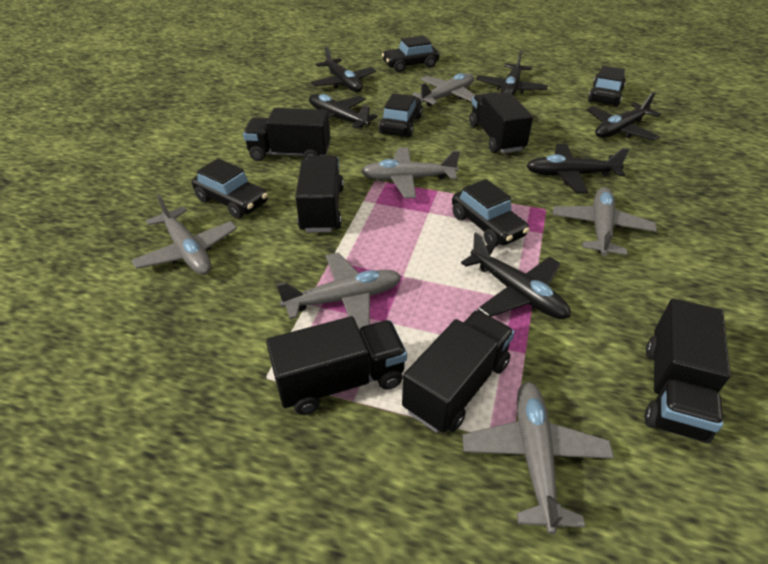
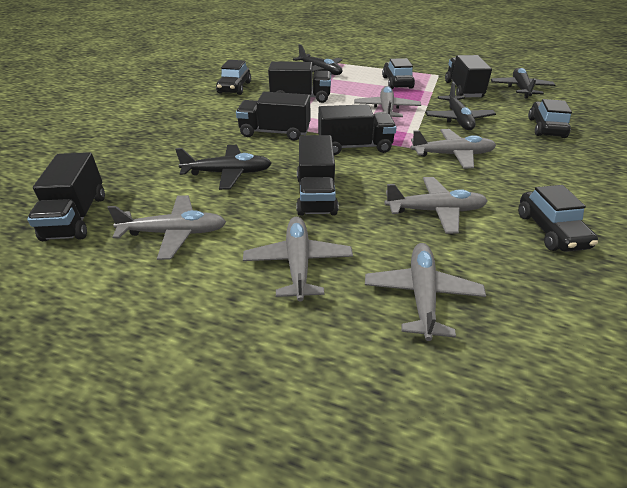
black car: 5 -> 4
black plane: 6 -> 4

